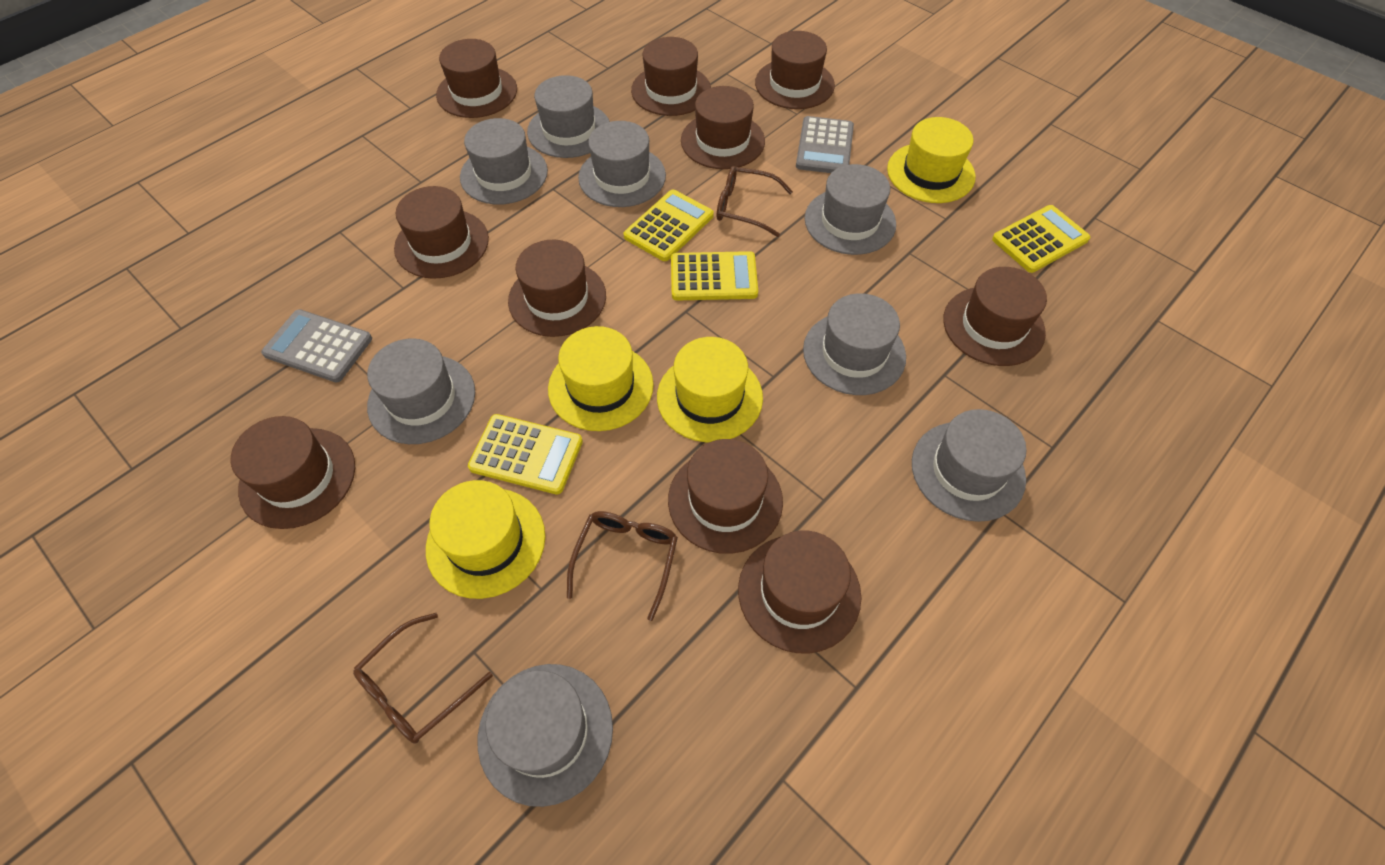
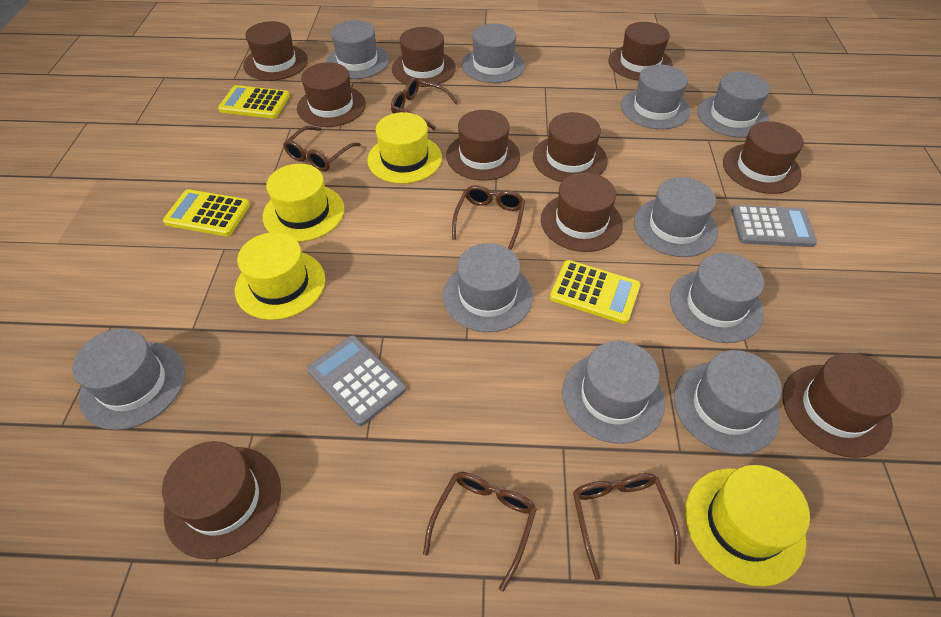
brown glasses: 3 -> 5
grey hat: 8 -> 10
yellow calculator: 4 -> 3

